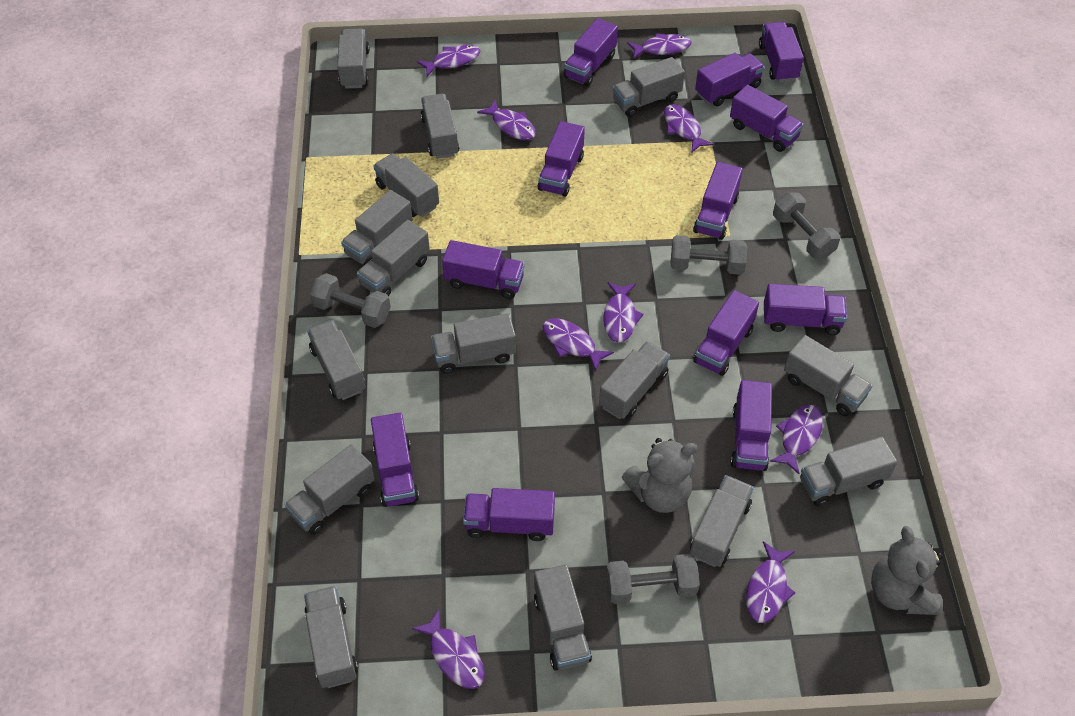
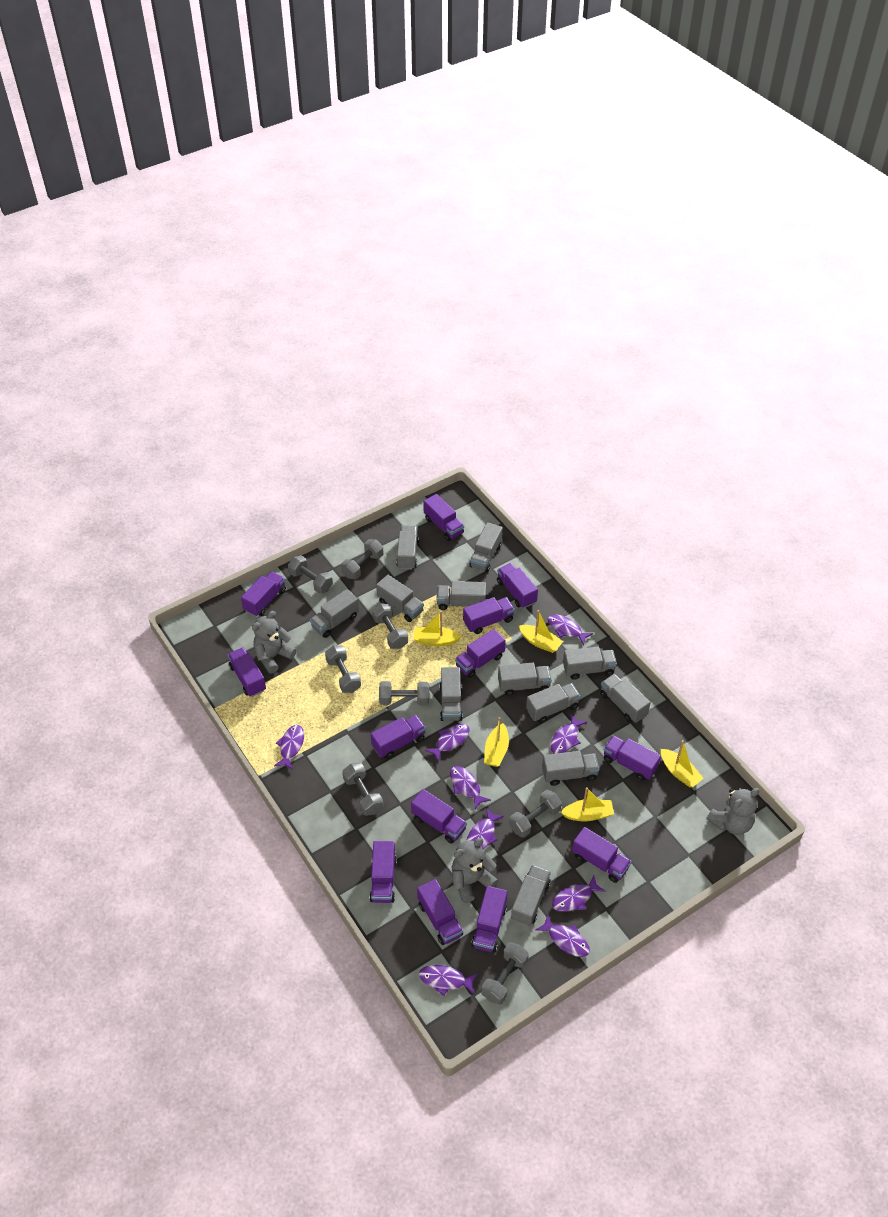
grey dumbbell: 4 -> 8
grey teddy bear: 2 -> 3
grey truck: 15 -> 12
purple truck: 12 -> 13
yellow boat: 0 -> 5

